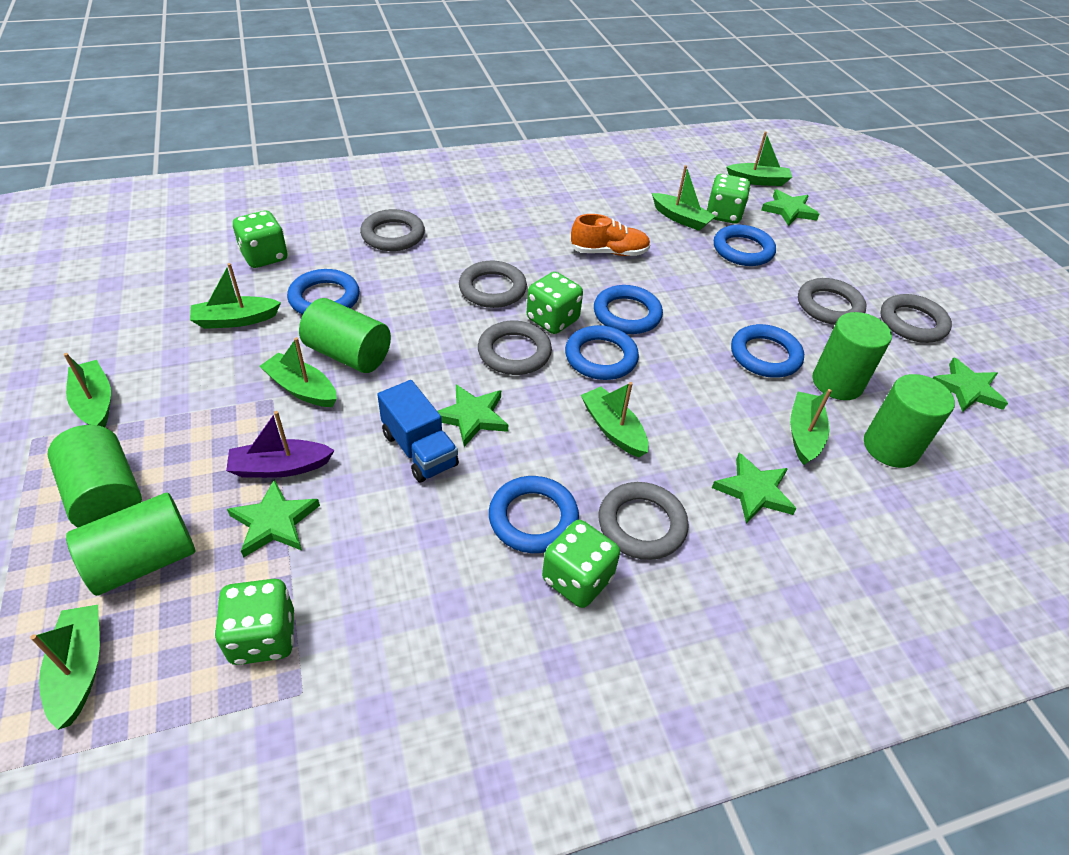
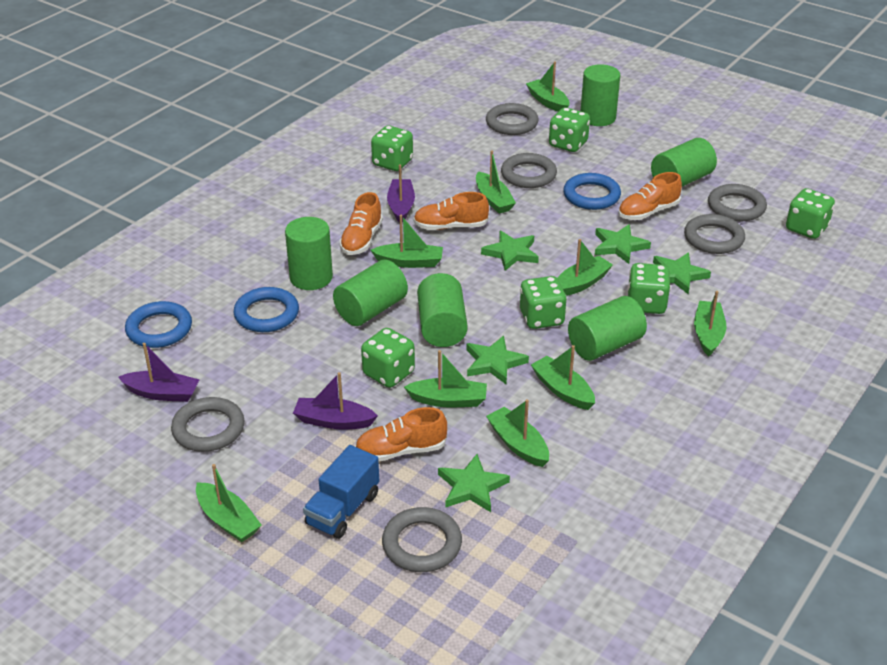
blue ring: 6 -> 3
green boat: 8 -> 9
green cylinder: 5 -> 6
green dice: 5 -> 6
orange shoe: 1 -> 4
purple boat: 1 -> 3

